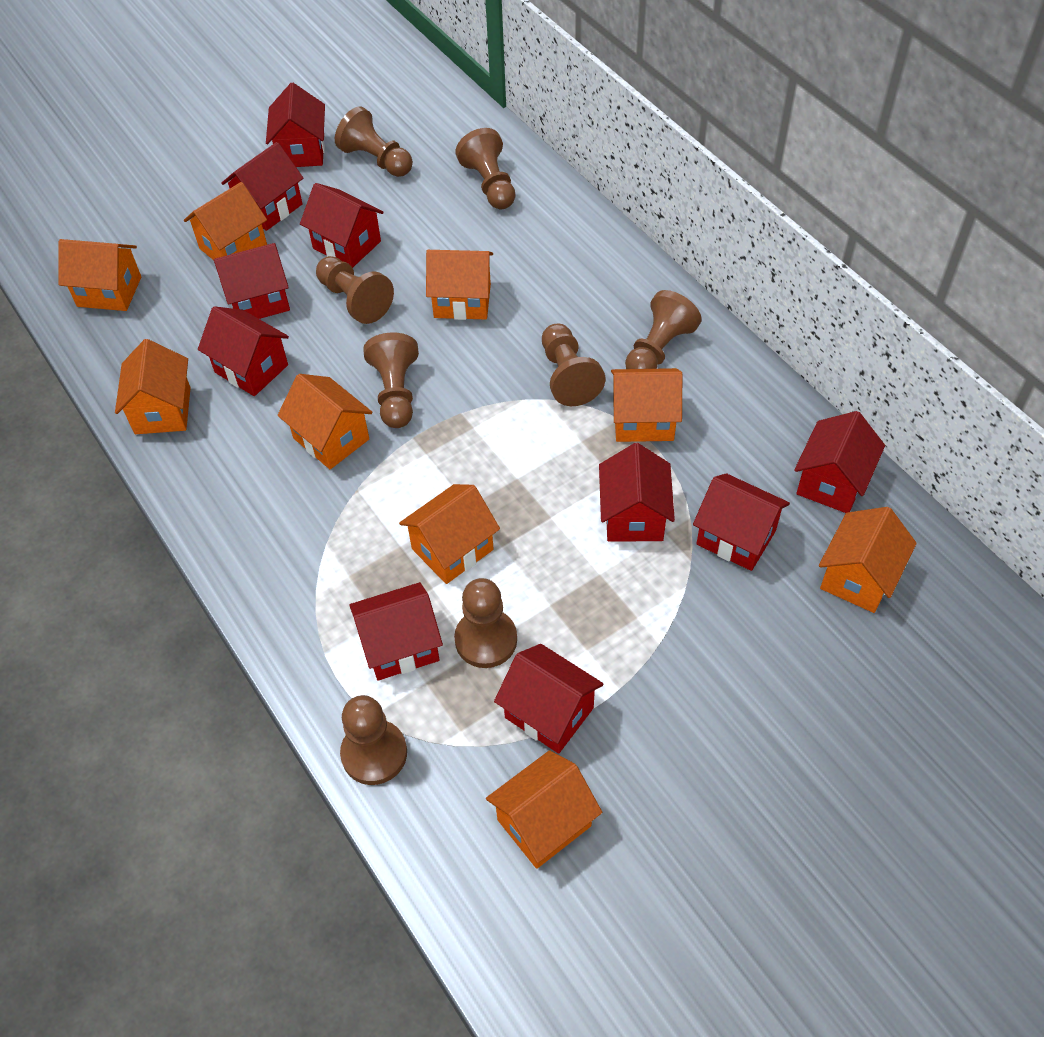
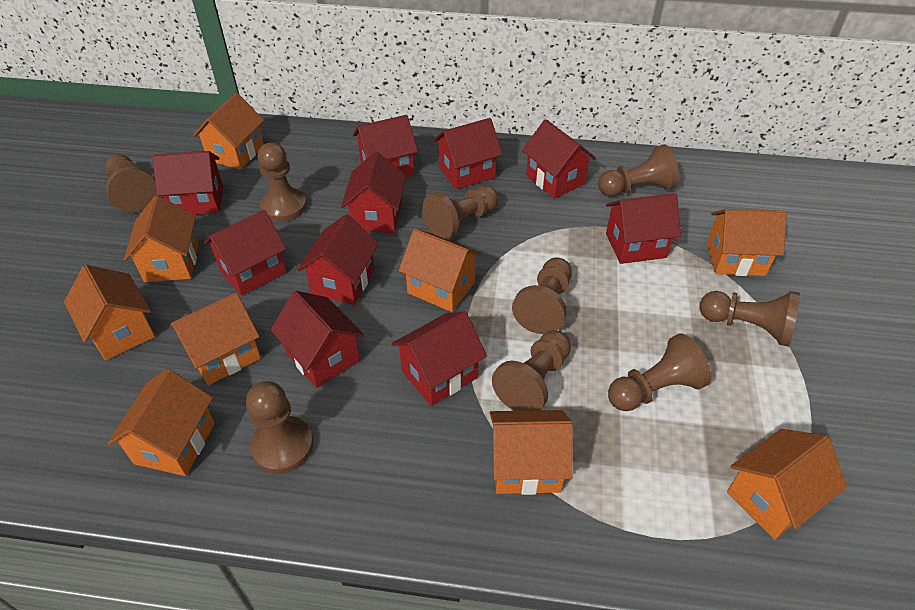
brown pawn: 8 -> 9

